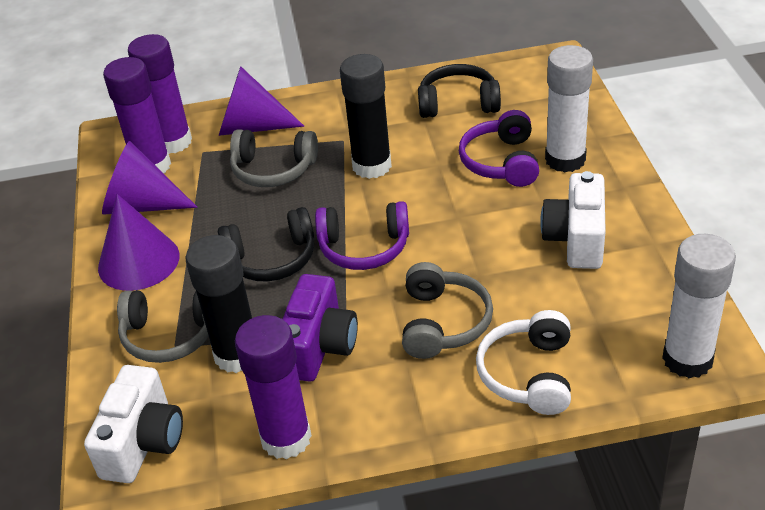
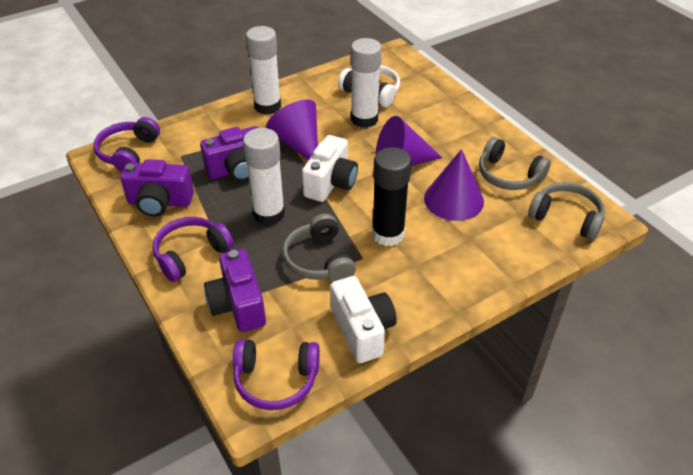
black glue stick: 2 -> 1
black headphones: 2 -> 0
purple camera: 1 -> 3
purple glue stick: 3 -> 0
purple headphones: 2 -> 3
white glue stick: 2 -> 3

